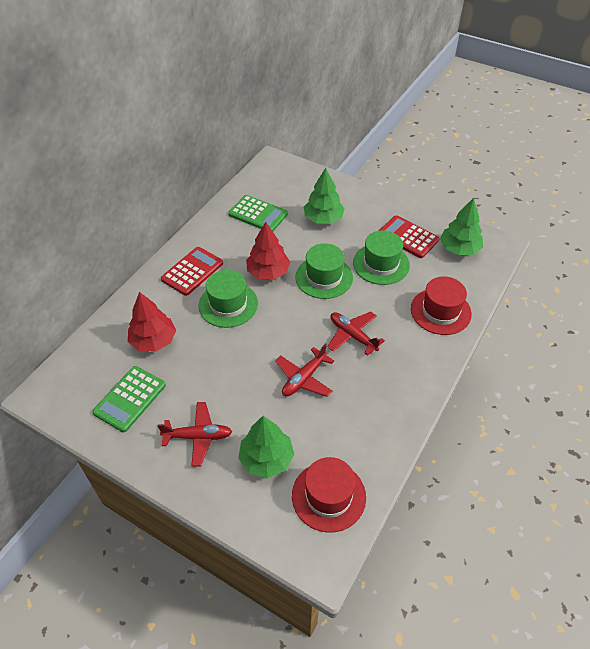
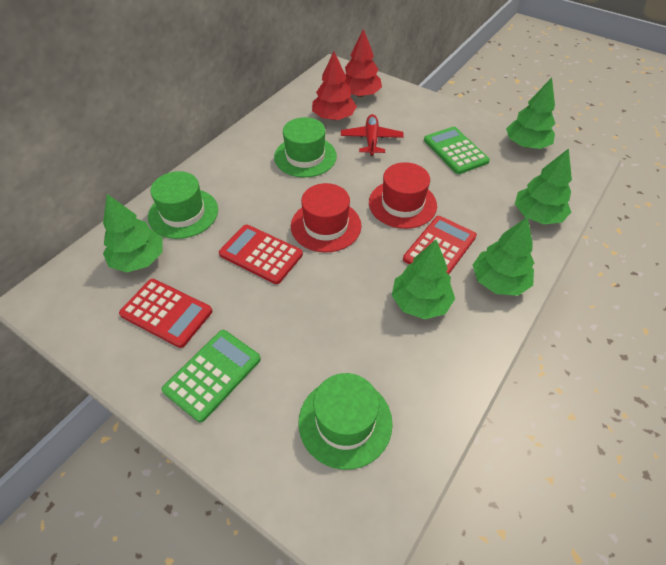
green tree: 3 -> 5
red calculator: 2 -> 3
red plane: 3 -> 1

